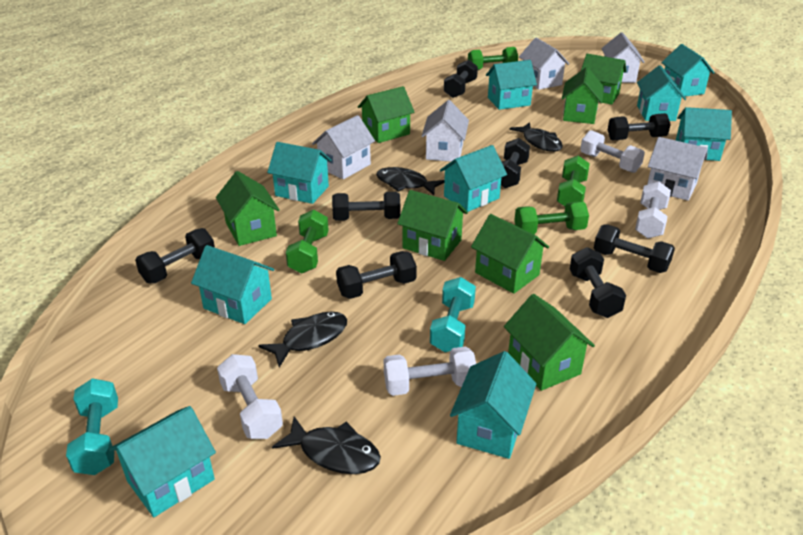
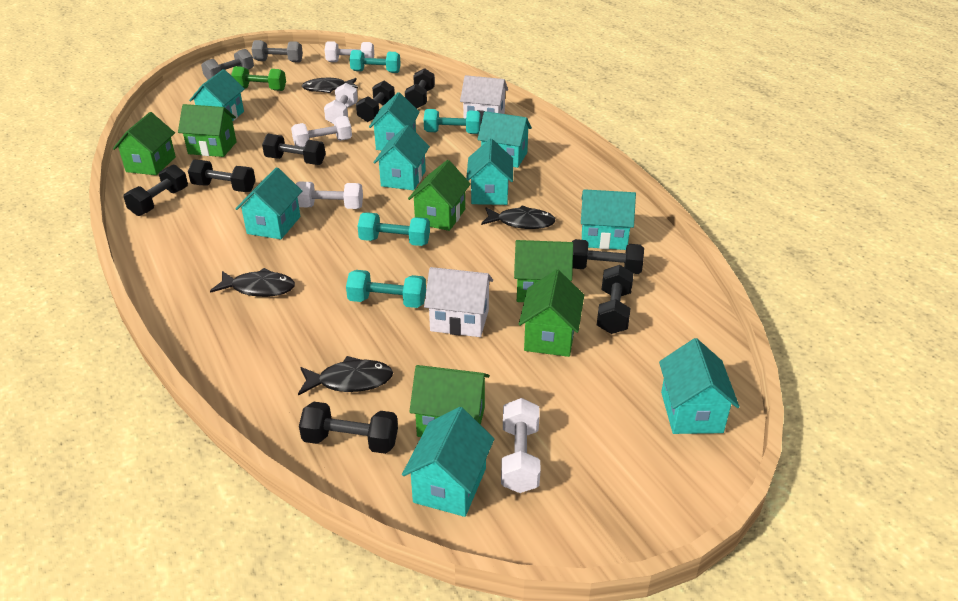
green dumbbell: 4 -> 1
green house: 7 -> 6
grey dumbbell: 0 -> 2
turquoise dumbbell: 2 -> 4
white dumbbell: 4 -> 5
white house: 5 -> 2

